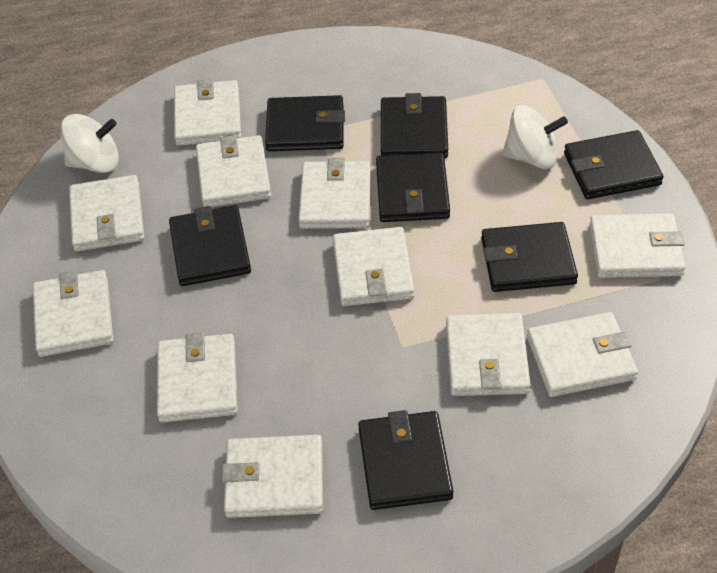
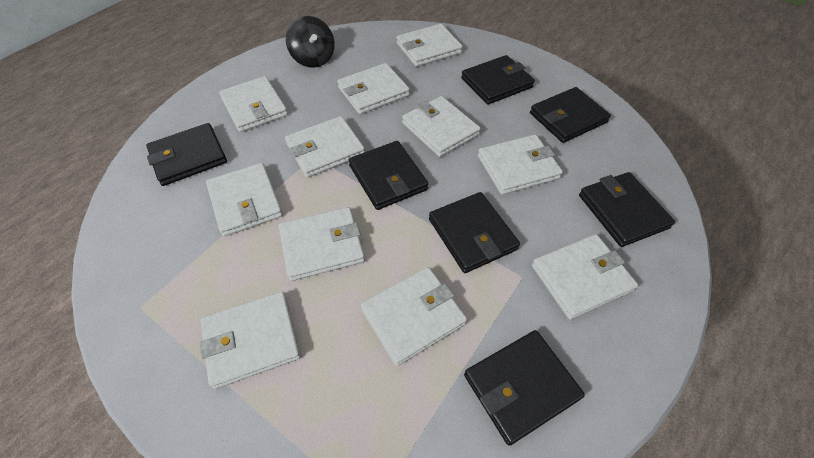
black spinning top: 0 -> 1
white spinning top: 2 -> 0

